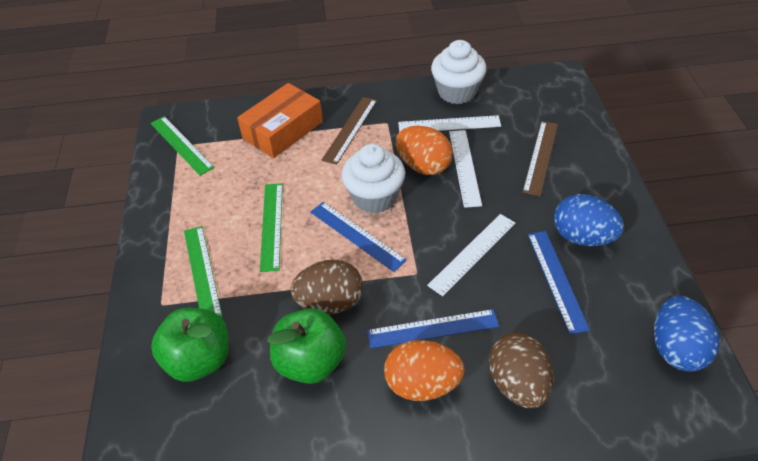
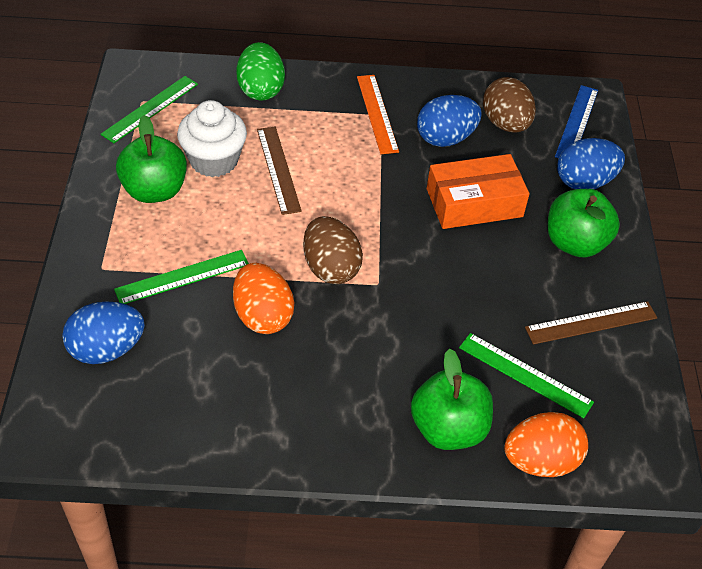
blue egg: 2 -> 3
blue ruler: 3 -> 1
green apple: 2 -> 3
green egg: 0 -> 1
orange ruler: 0 -> 1
white cupcake: 2 -> 1
white ruler: 3 -> 0

